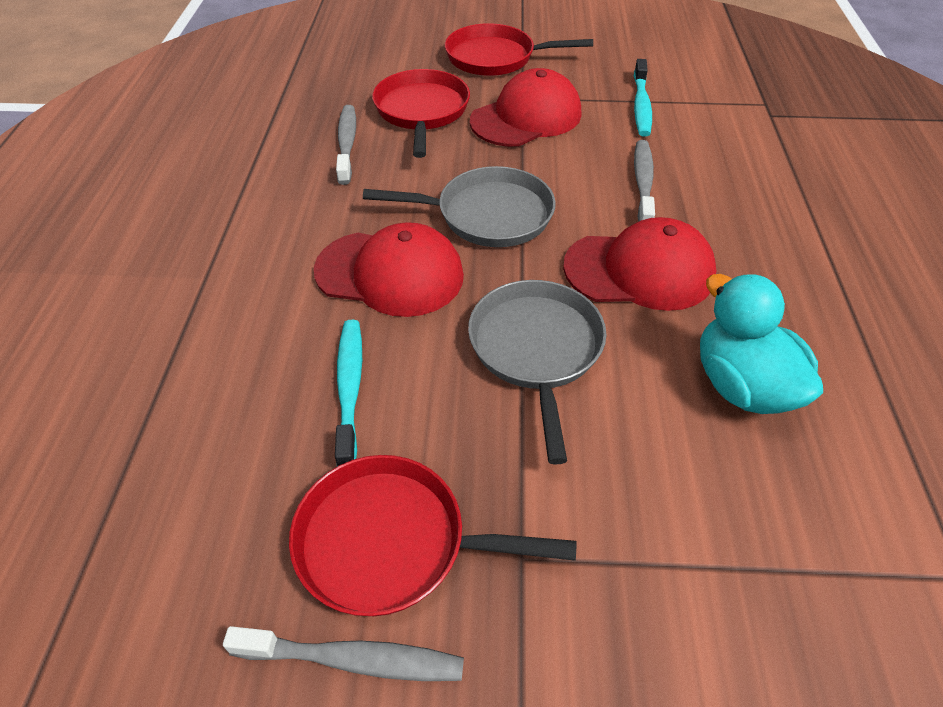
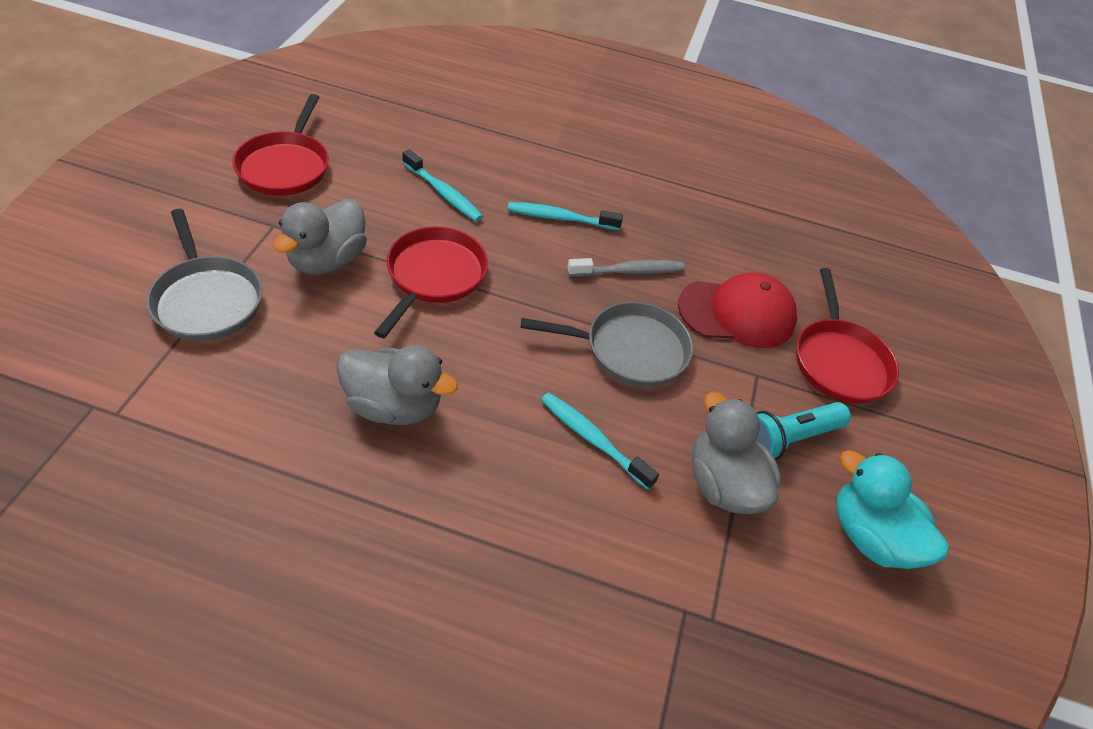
grey duck: 0 -> 3
grey toothbrush: 3 -> 1
red cap: 3 -> 1
turquoise flashlight: 0 -> 1
turquoise toothbrush: 2 -> 3

